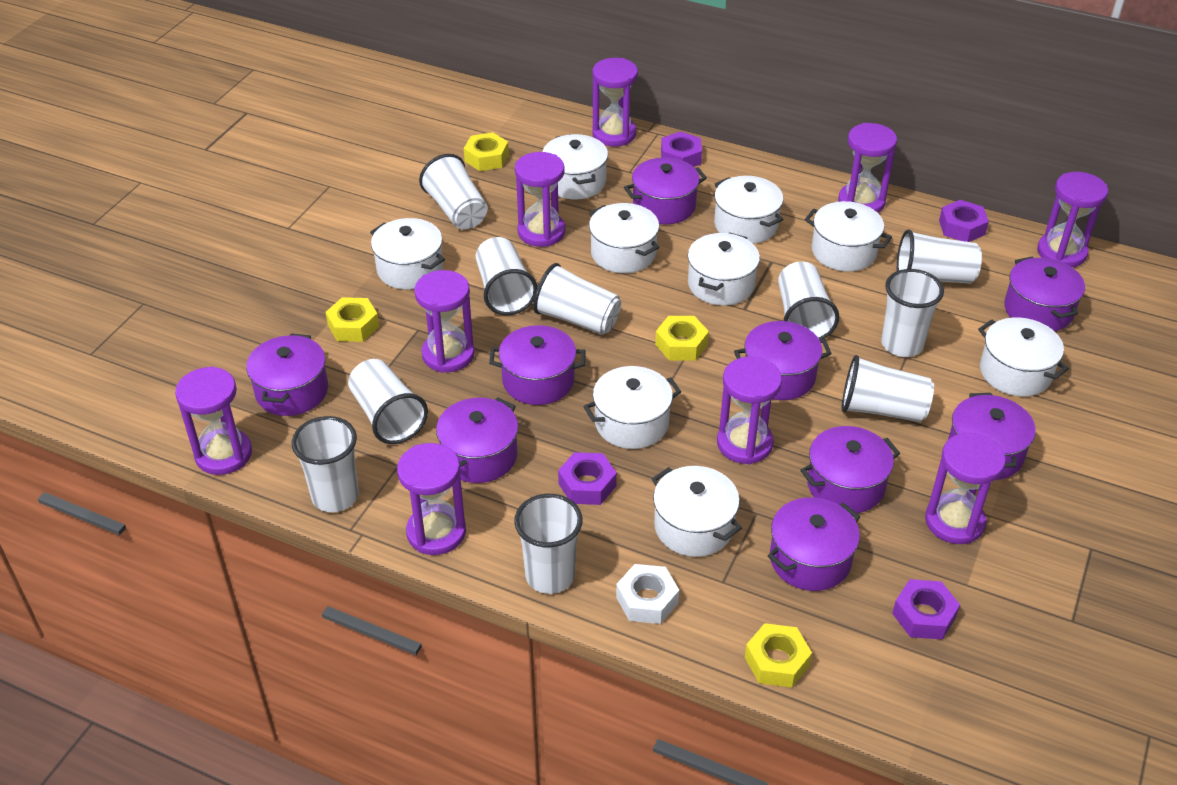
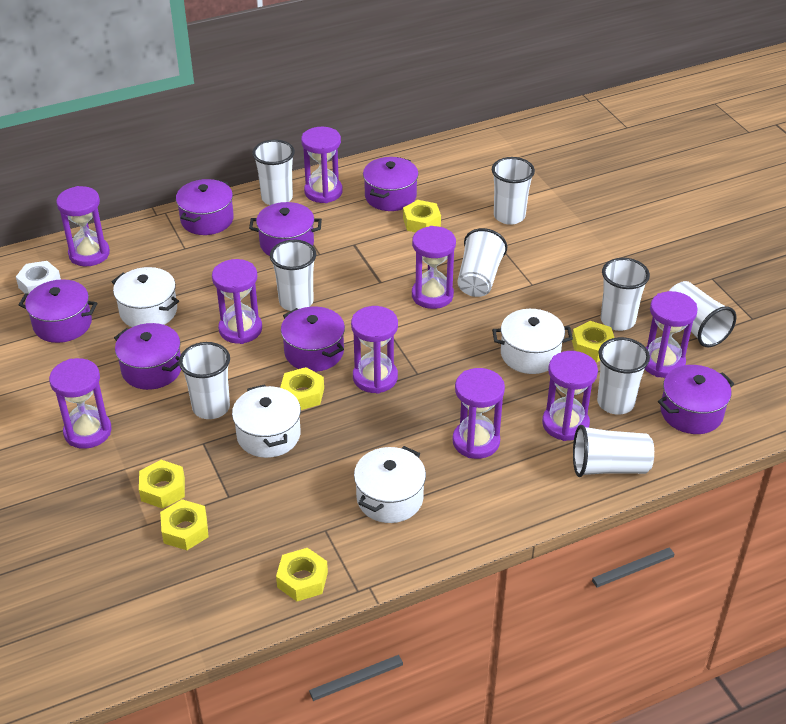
purple nut: 4 -> 0
purple pot: 9 -> 7
white cup: 10 -> 9
white pot: 9 -> 4
yellow nut: 4 -> 6

